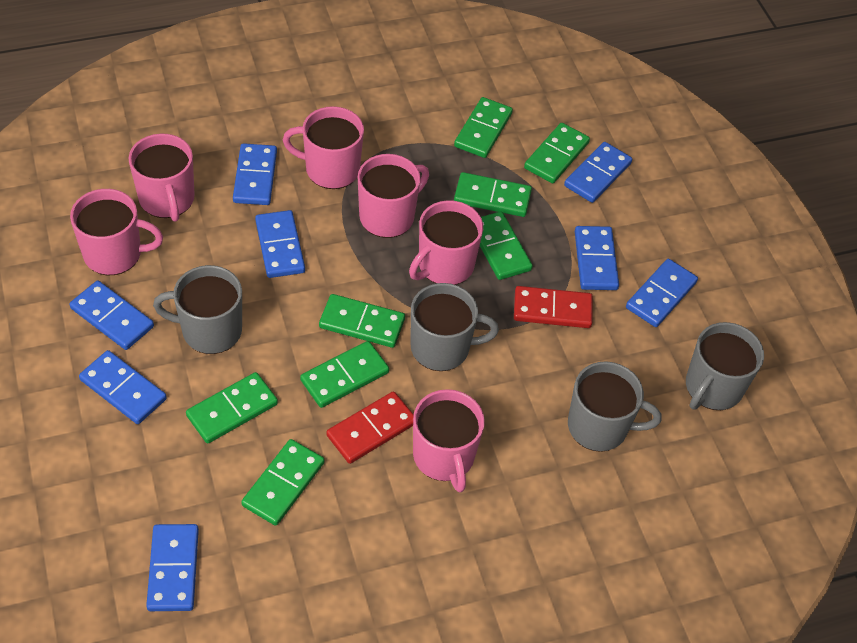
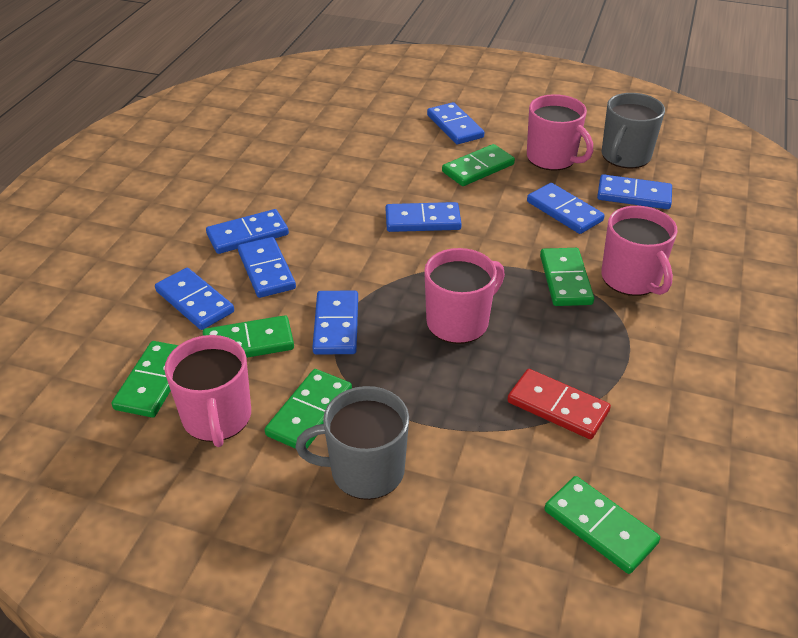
green domino: 8 -> 6
grey mug: 4 -> 2
pink mug: 6 -> 4
red domino: 2 -> 1

